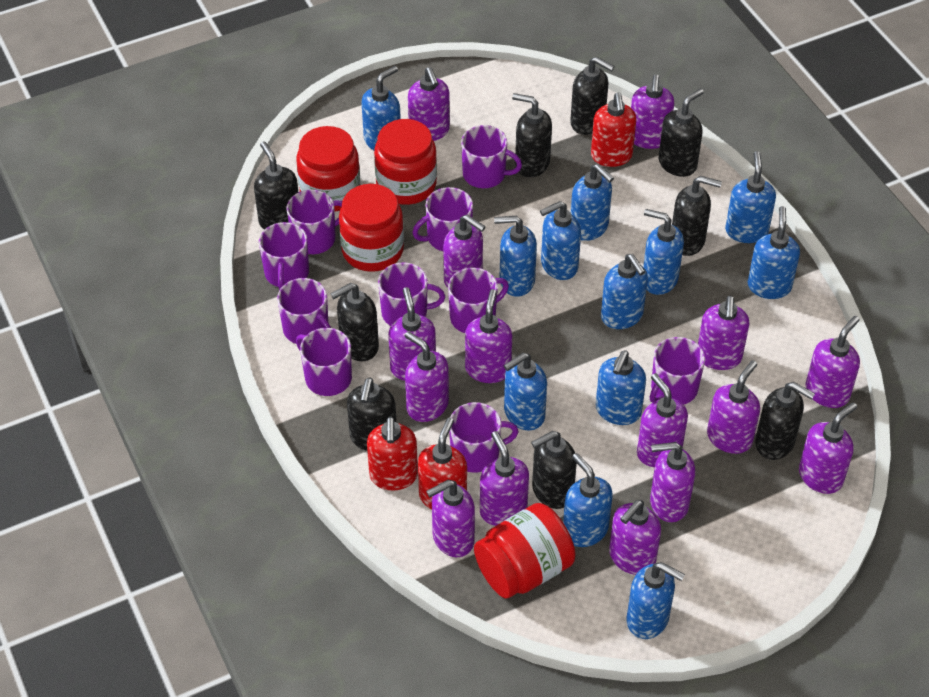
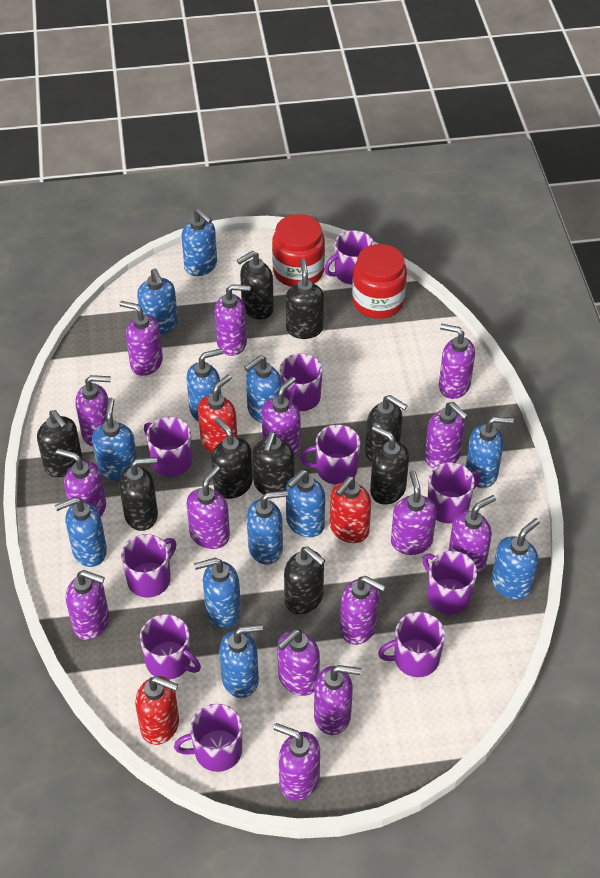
red jar: 4 -> 2

